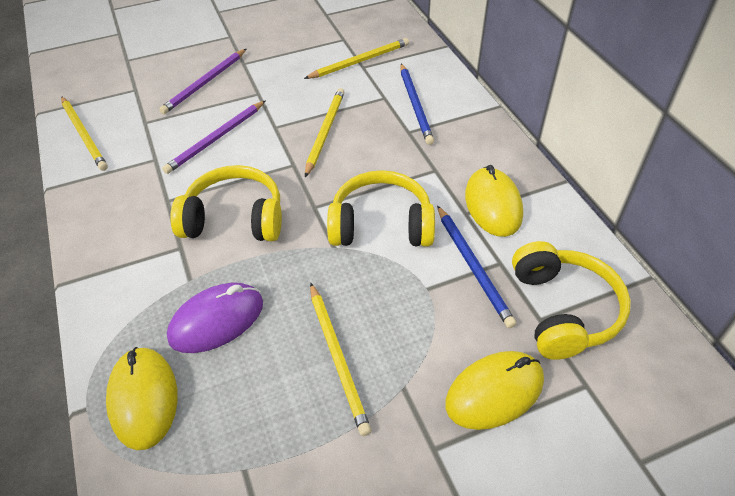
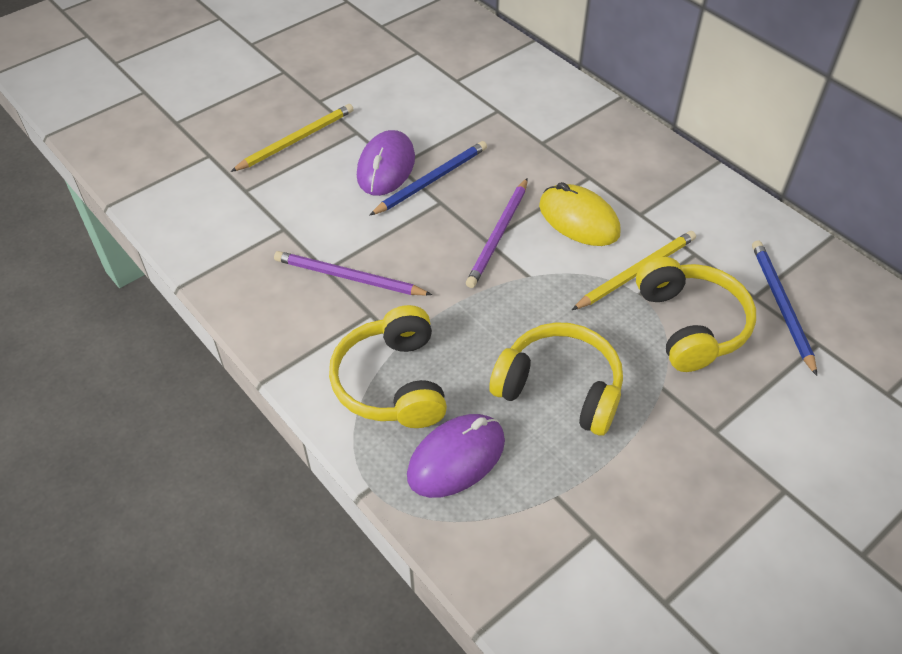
purple mouse: 1 -> 2
yellow mouse: 3 -> 1
yellow pencil: 4 -> 2

